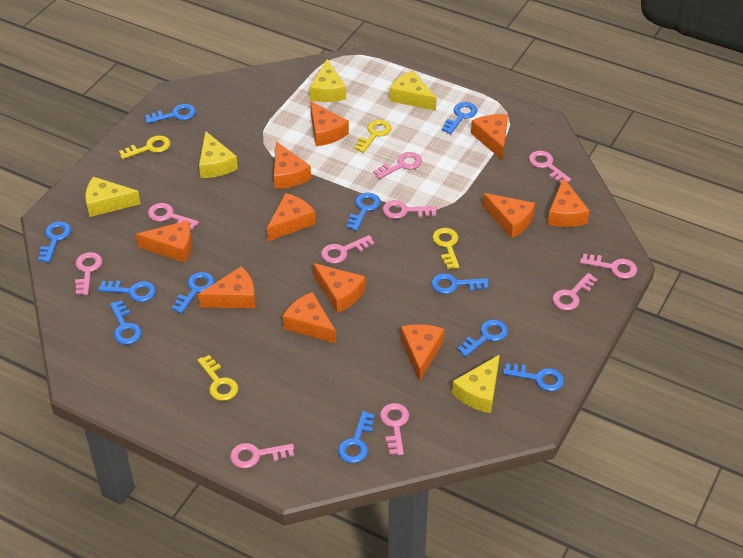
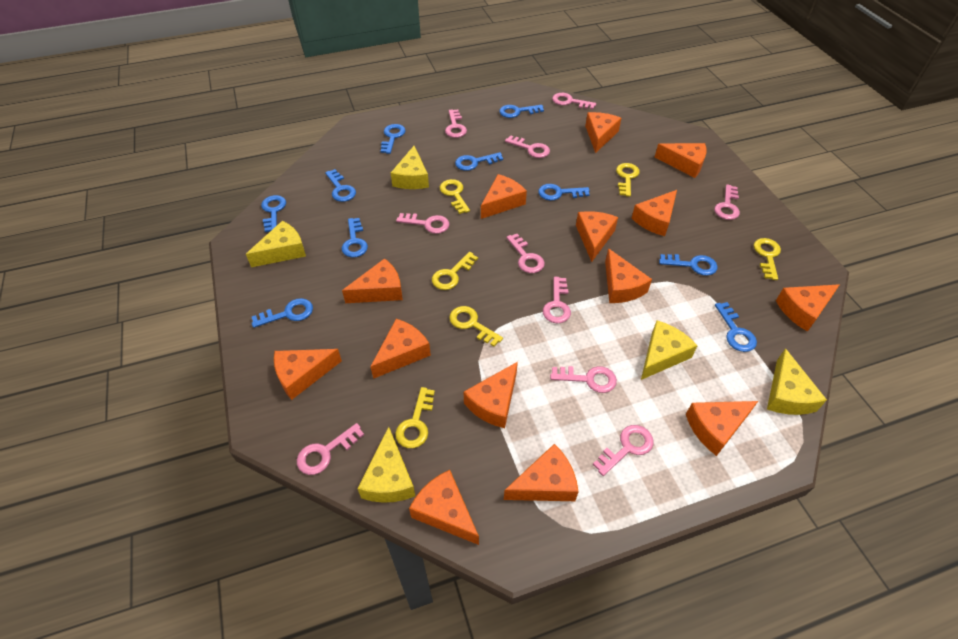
blue key: 11 -> 10
orange cheese: 11 -> 14
yellow key: 4 -> 6

